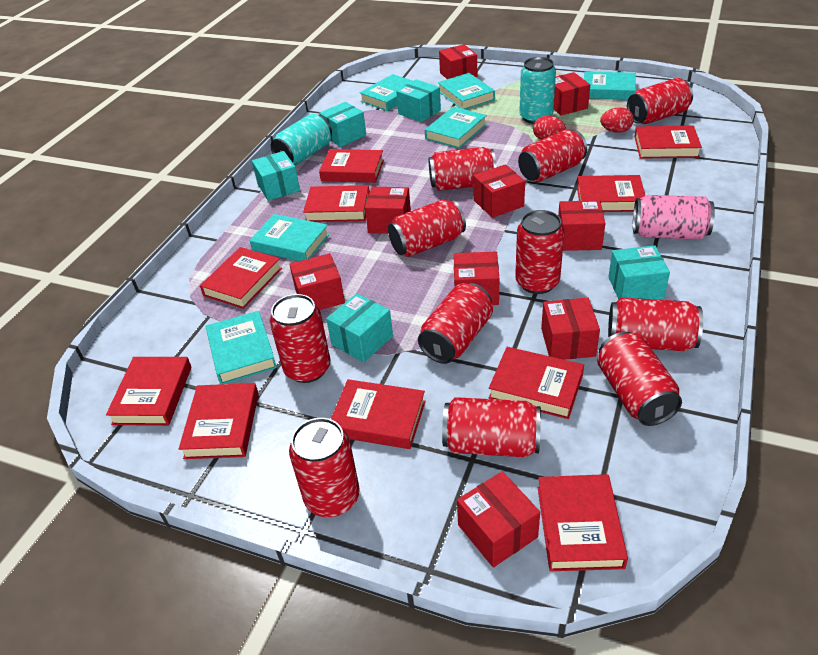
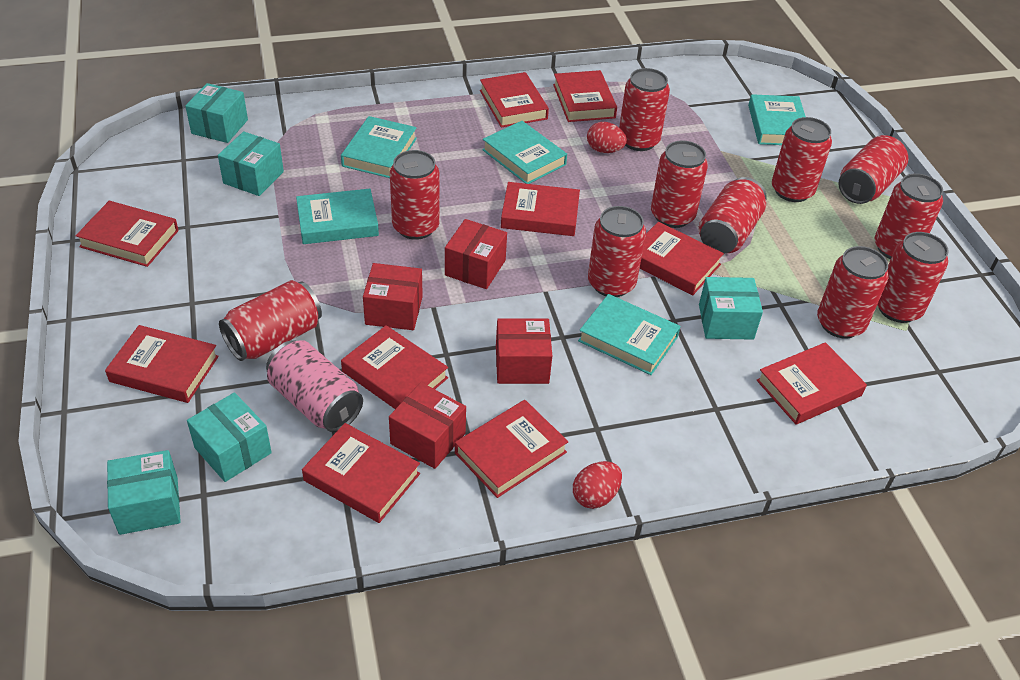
red box: 9 -> 4
turquoise book: 6 -> 5
turquoise can: 2 -> 0

